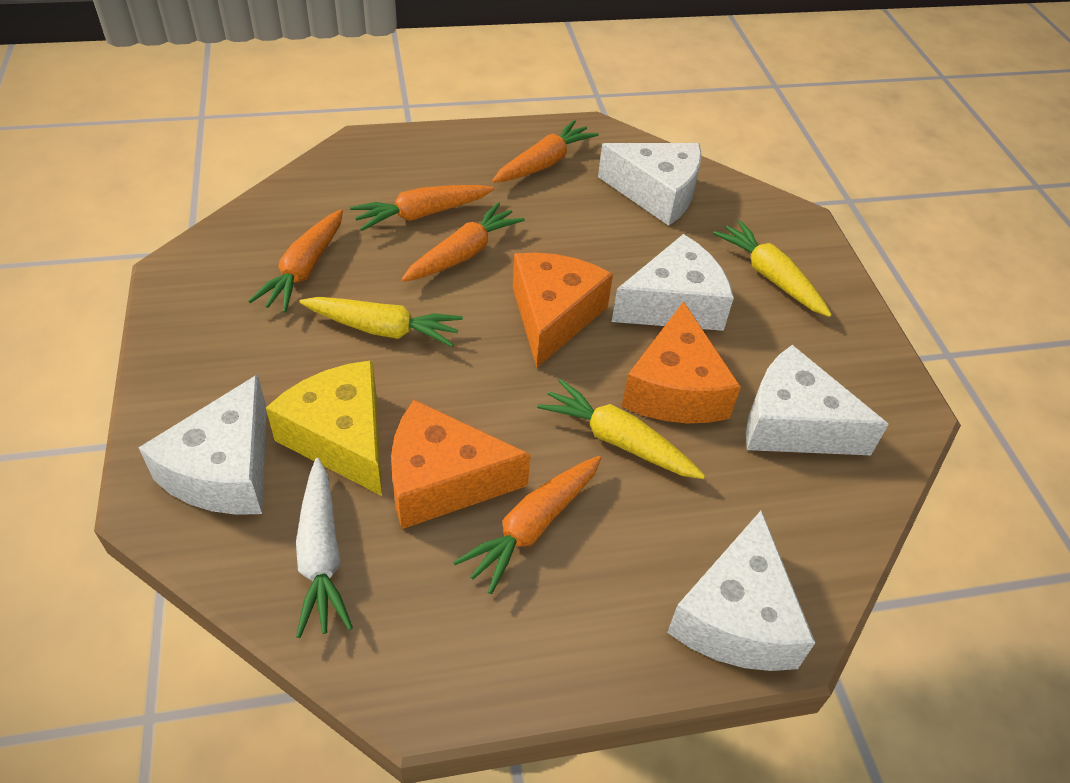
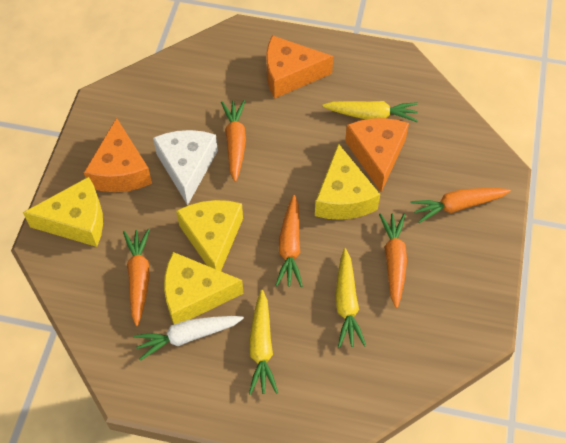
white cheese: 5 -> 1
yellow cheese: 1 -> 4

